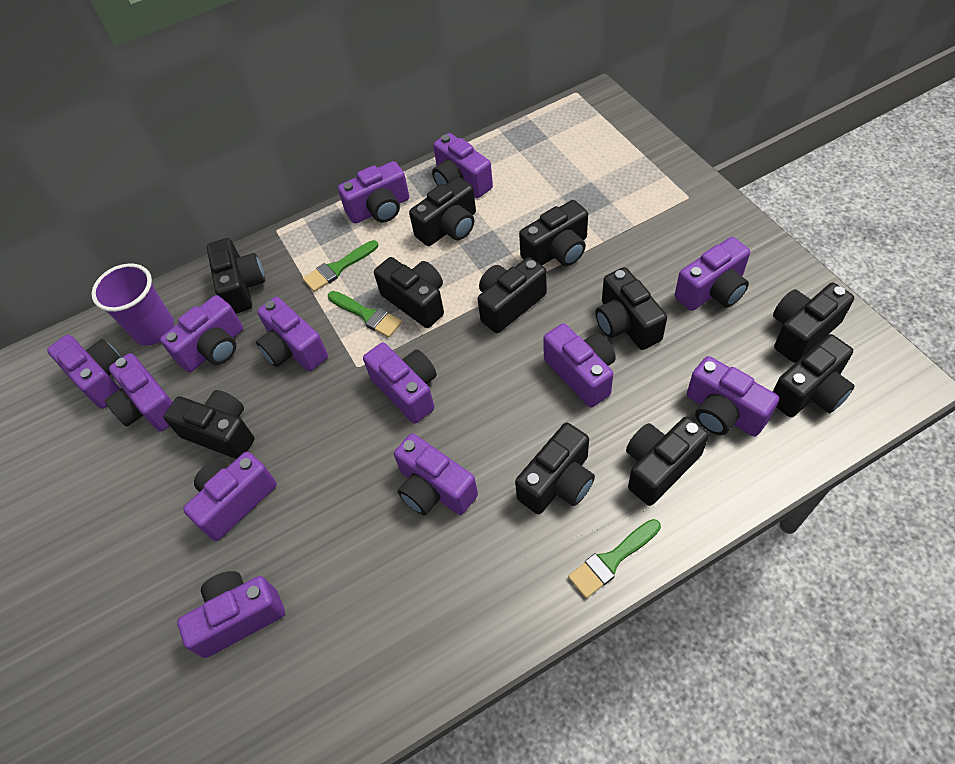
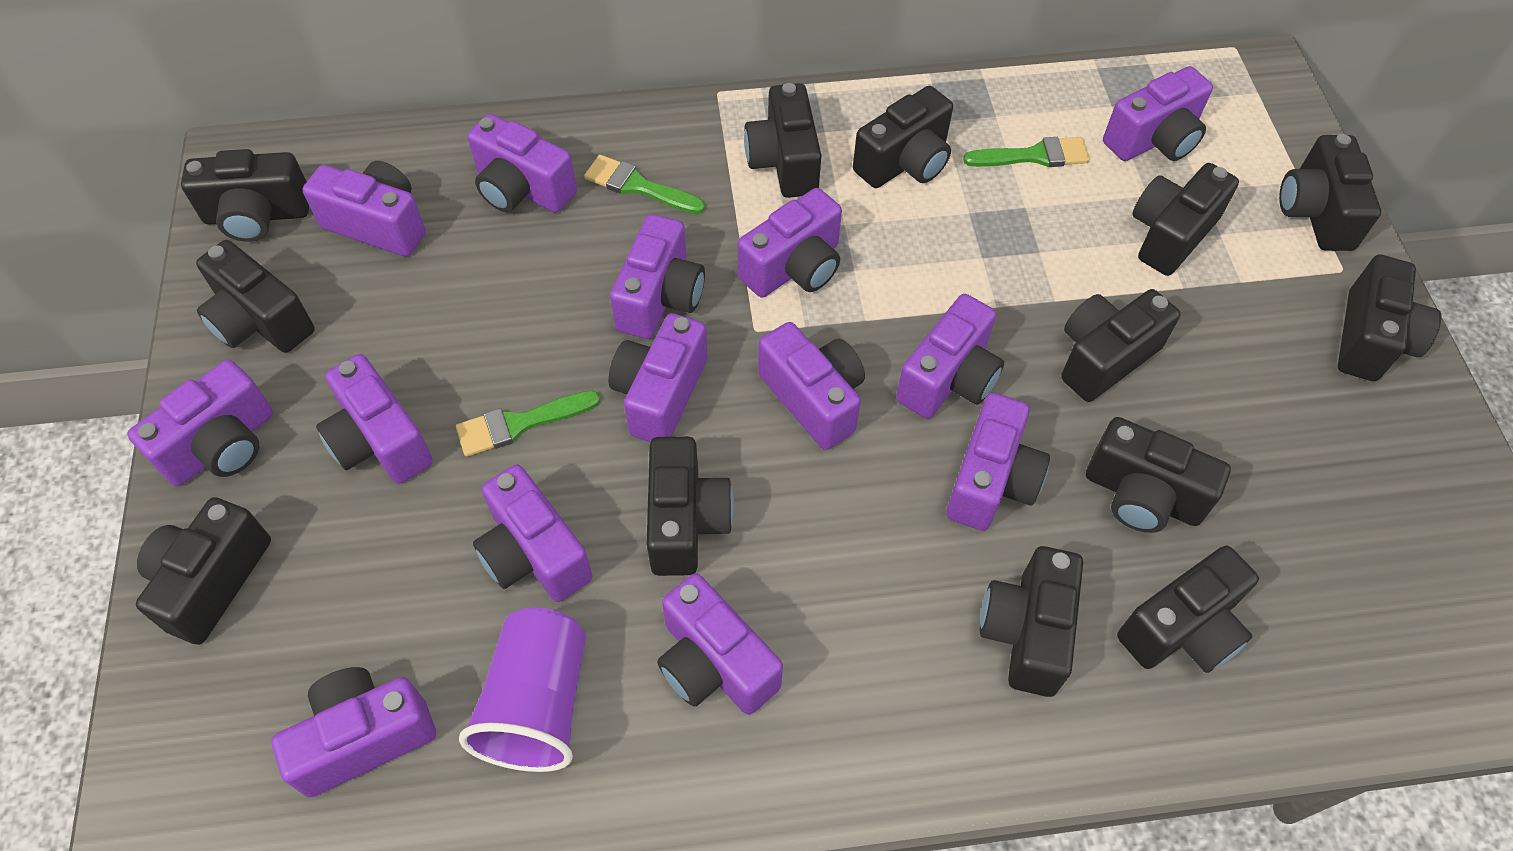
black camera: 11 -> 13
purple camera: 13 -> 14

